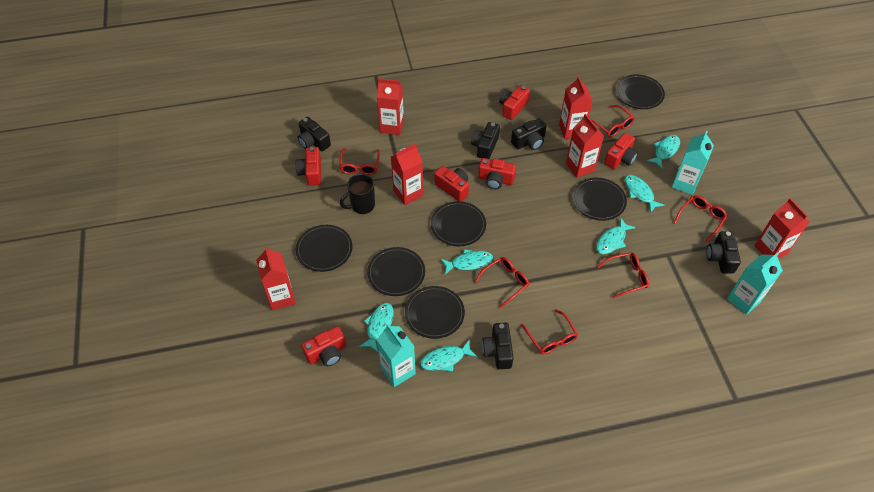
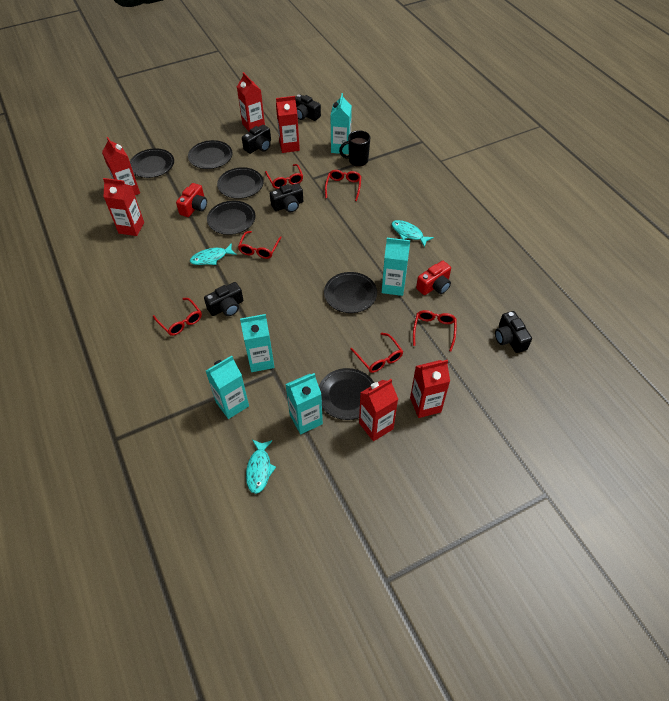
red camera: 6 -> 2
turquoise carton: 3 -> 5
turquoise fish: 6 -> 3

